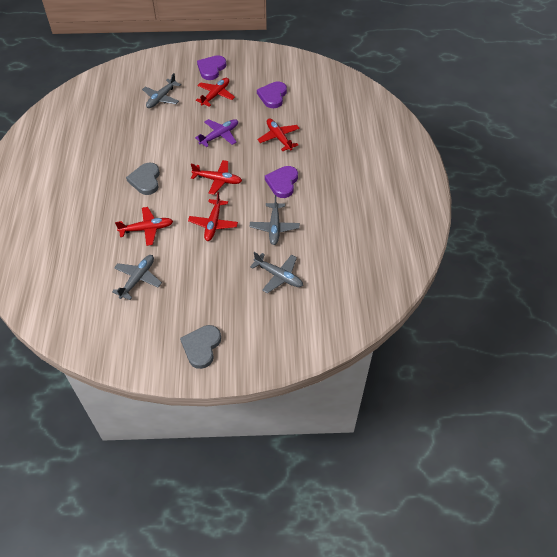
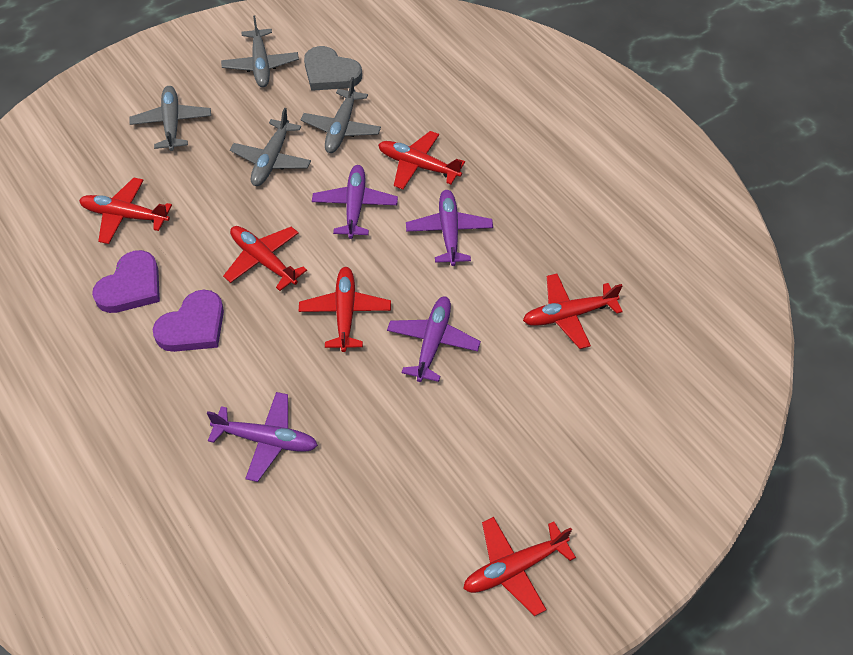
grey heart: 2 -> 1
purple heart: 3 -> 2
purple plane: 1 -> 4
red plane: 5 -> 6

